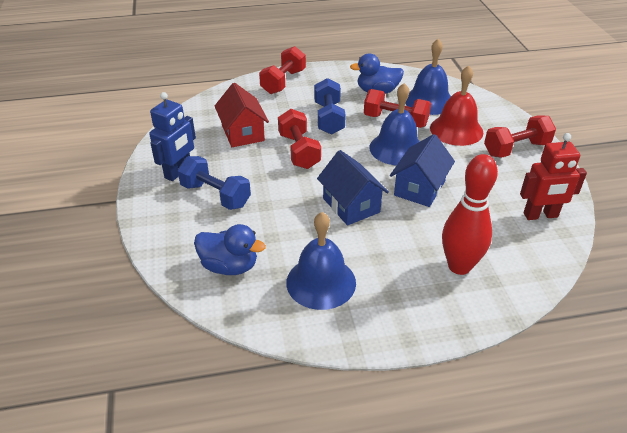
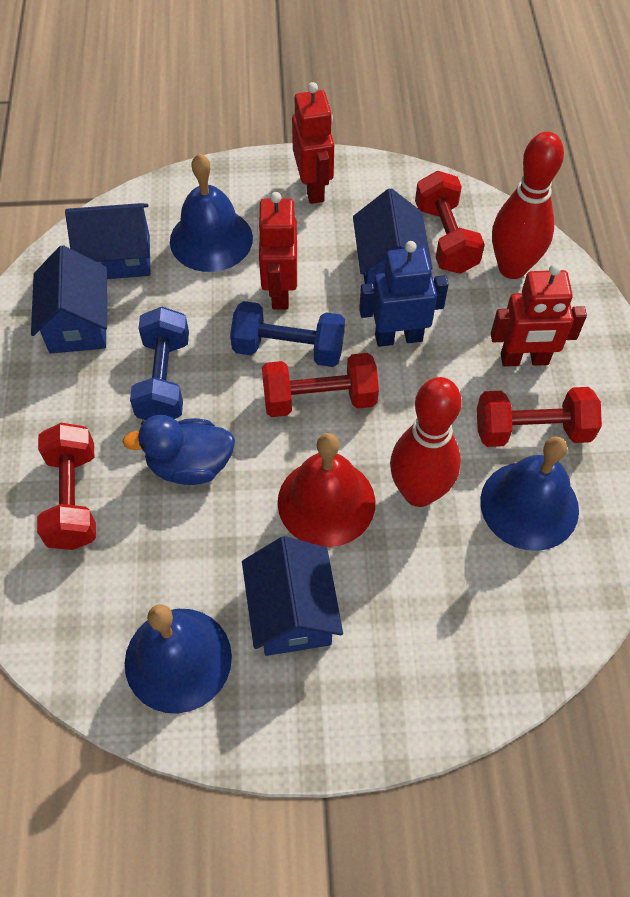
blue duck: 2 -> 1
blue house: 2 -> 4
red bowling pin: 1 -> 2
red house: 1 -> 0
red robot: 1 -> 3

